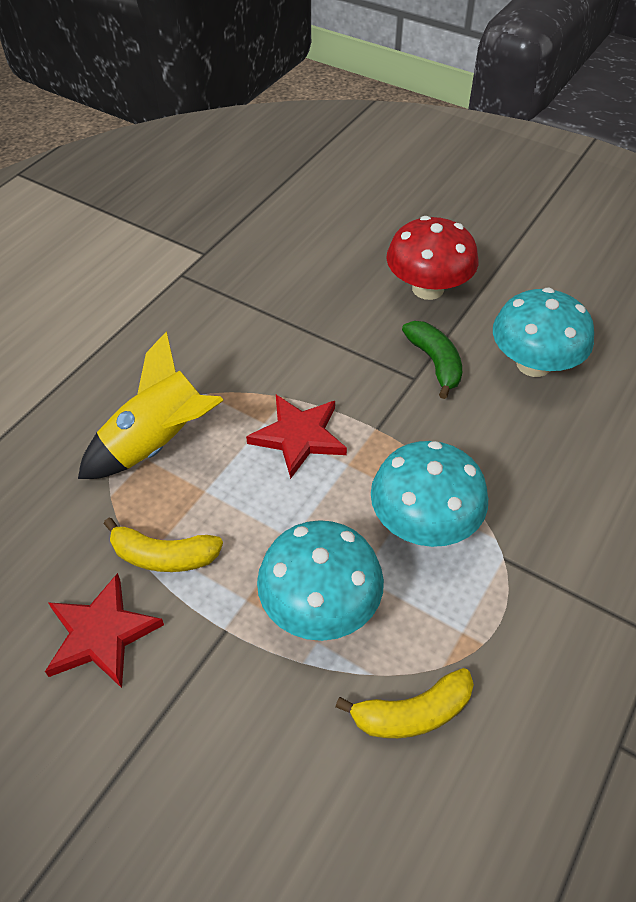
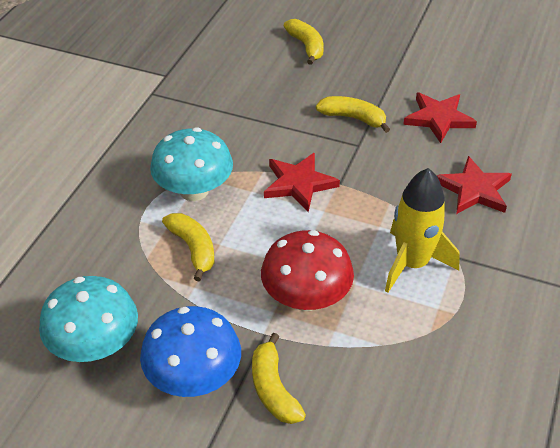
blue mushroom: 0 -> 1
green banana: 1 -> 0
red star: 2 -> 3
turquoise mushroom: 3 -> 2
yellow banana: 2 -> 4

